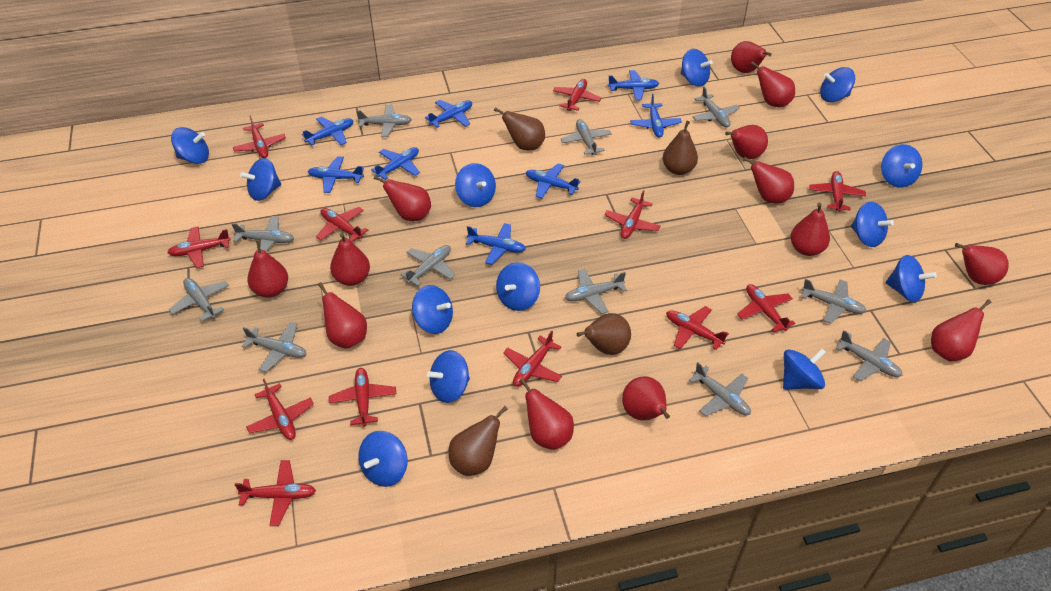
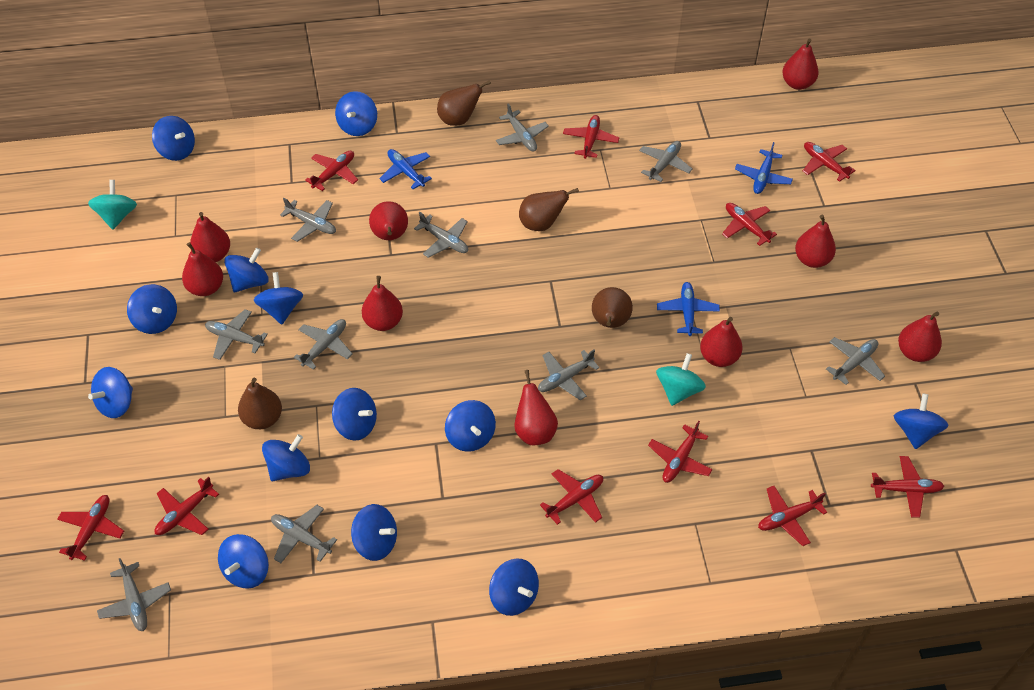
blue plane: 8 -> 3
grey plane: 11 -> 10
red pear: 13 -> 9
red plane: 12 -> 10
turquoise spinning top: 0 -> 2

